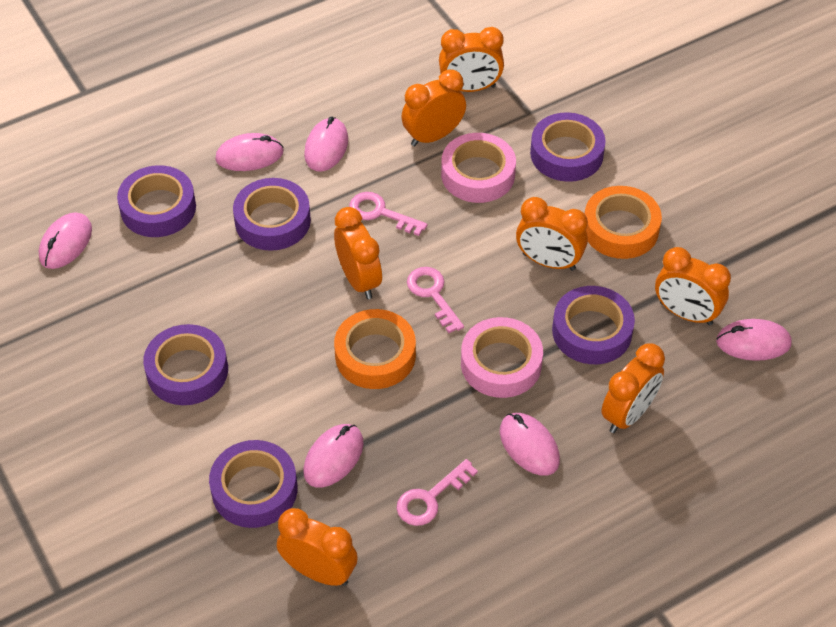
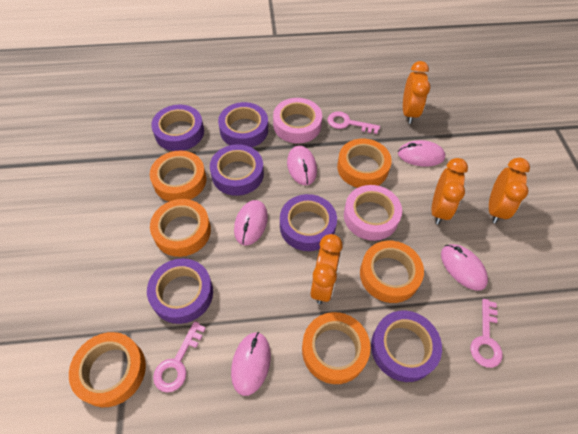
orange clock: 7 -> 4
orange tape: 2 -> 6
pink mouse: 6 -> 5

